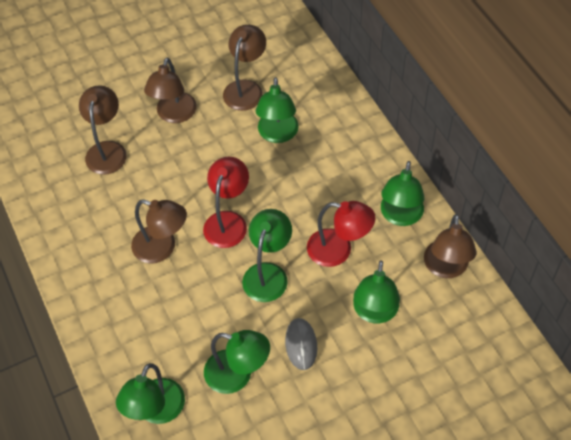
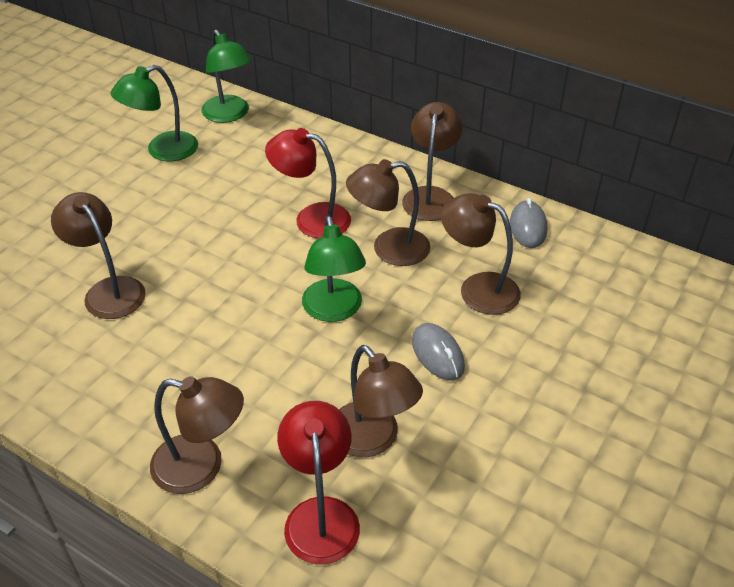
brown lamp: 5 -> 6
green lamp: 6 -> 3
grey mouse: 1 -> 2

